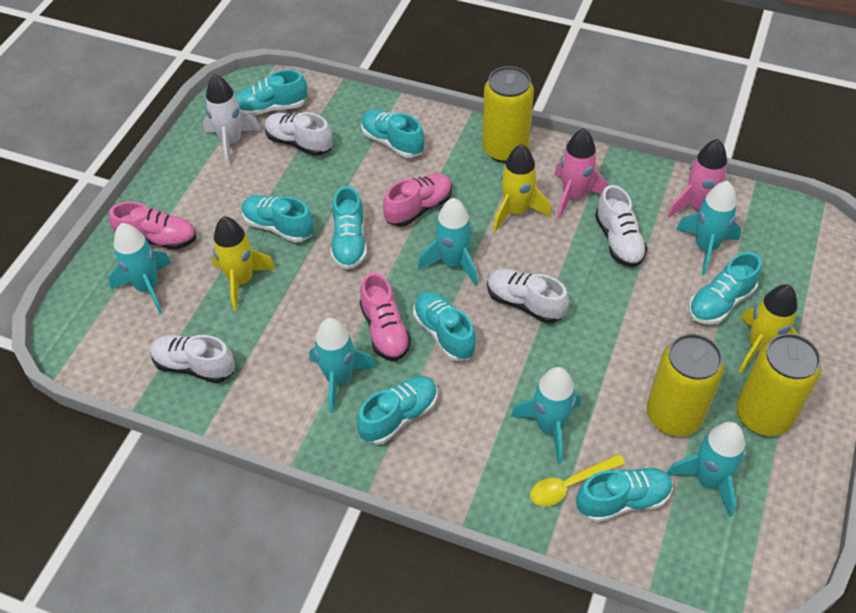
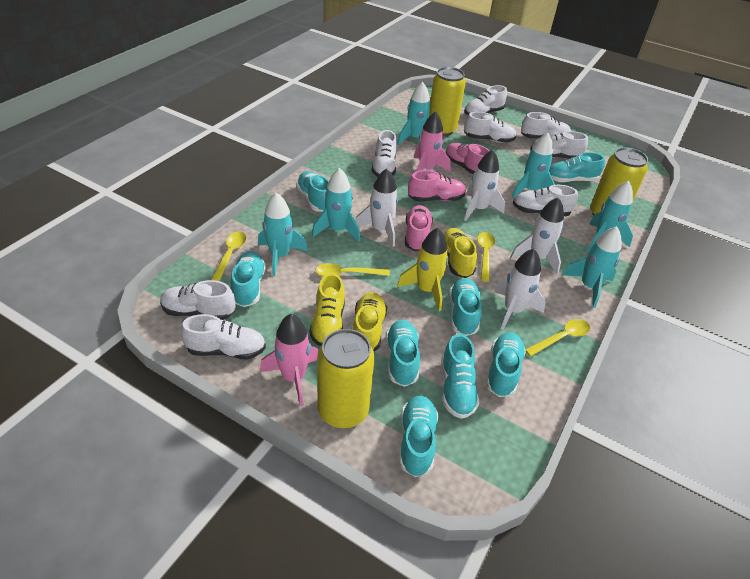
white rocket: 1 -> 4
white shoe: 4 -> 8
yellow rocket: 3 -> 1
yellow shoe: 0 -> 3
yellow spoon: 1 -> 4

